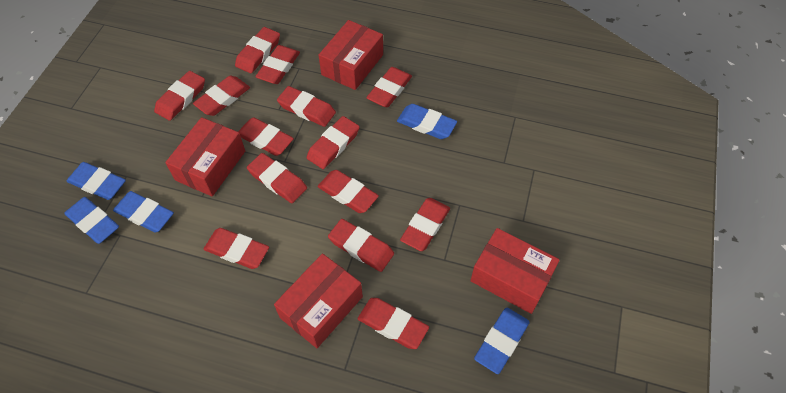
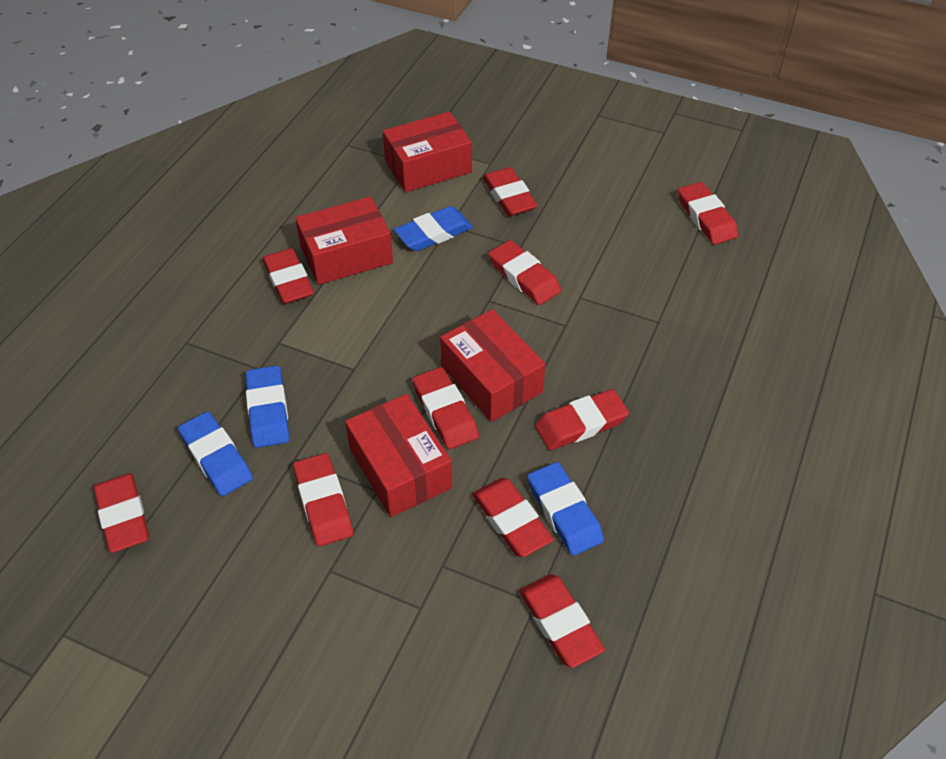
blue eraser: 5 -> 4
red eraser: 14 -> 10

